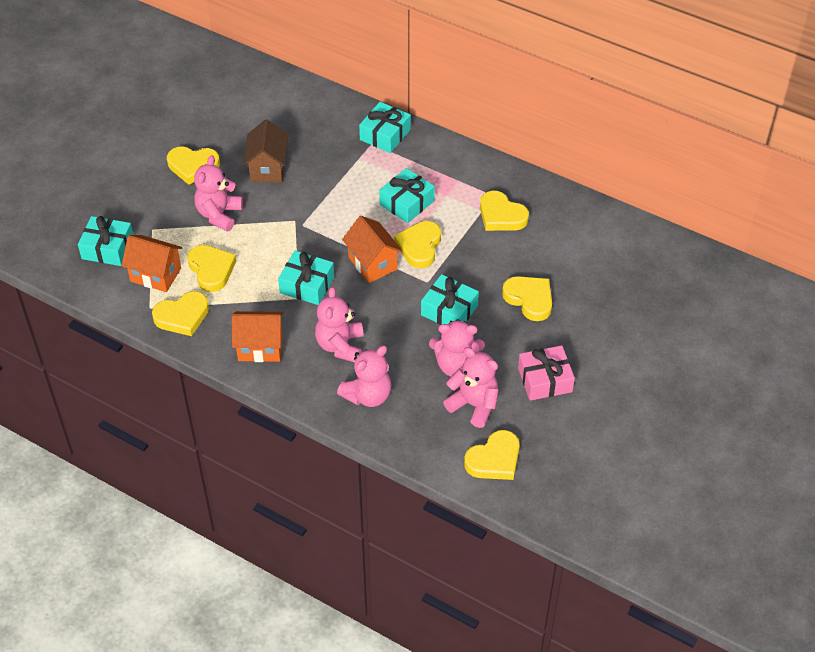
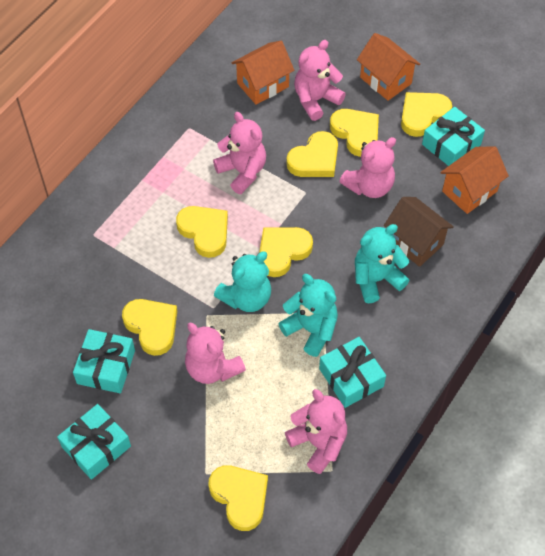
pink gift: 1 -> 0
turquoise gift: 5 -> 4
turquoise teddy bear: 0 -> 3

